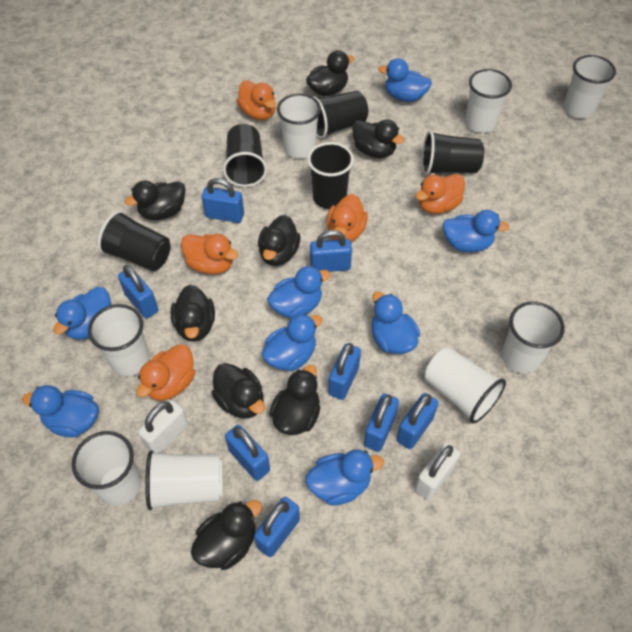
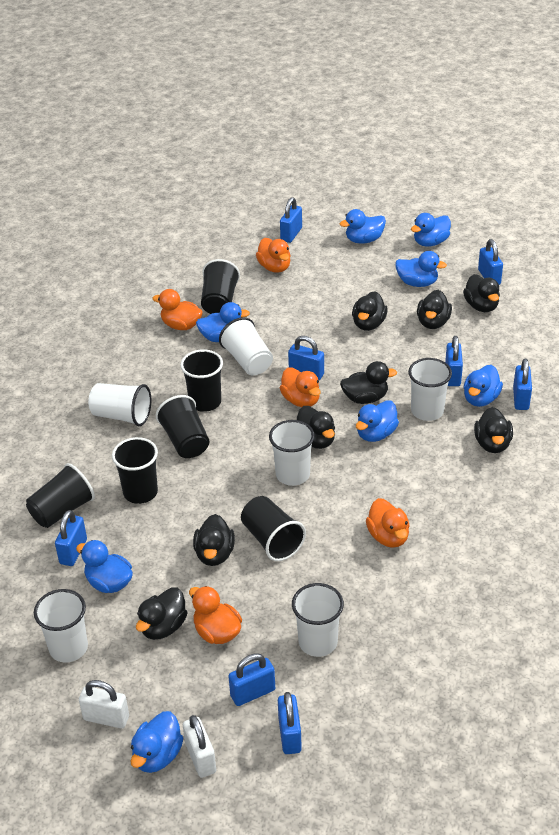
black cup: 5 -> 6
white cup: 8 -> 6

